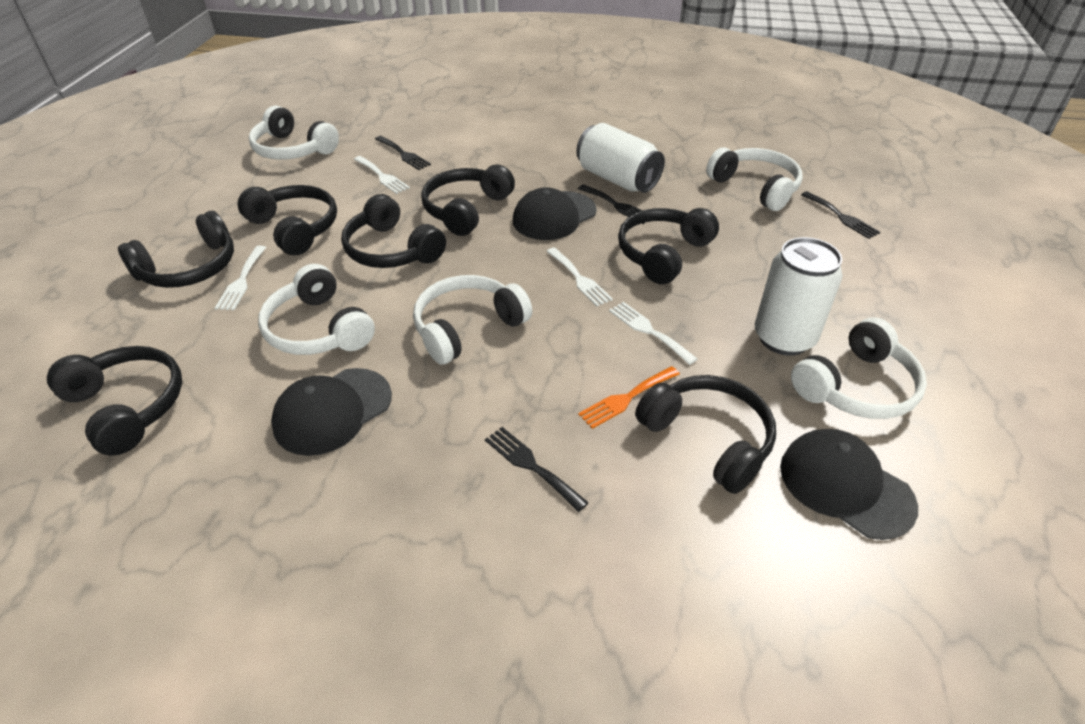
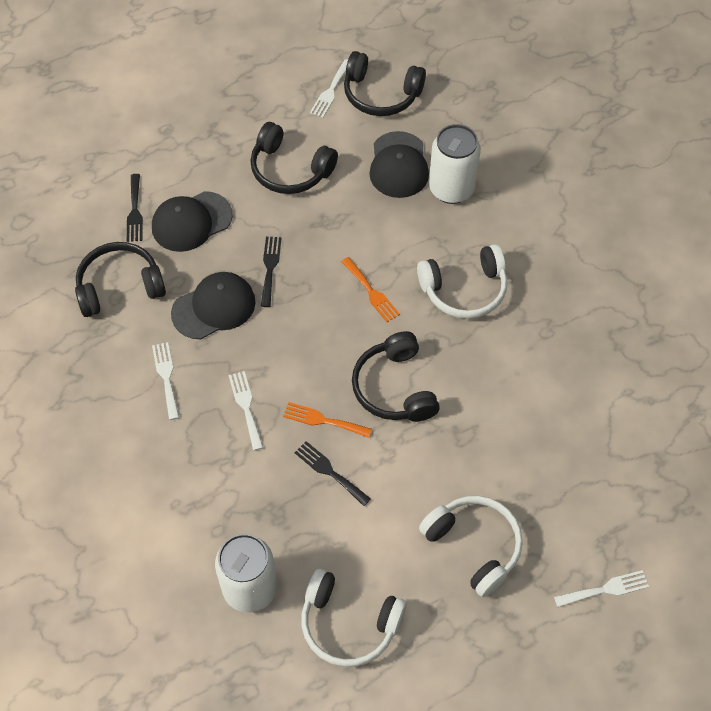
black fork: 4 -> 3
black headphones: 7 -> 4
orange fork: 1 -> 2
white headphones: 5 -> 3

